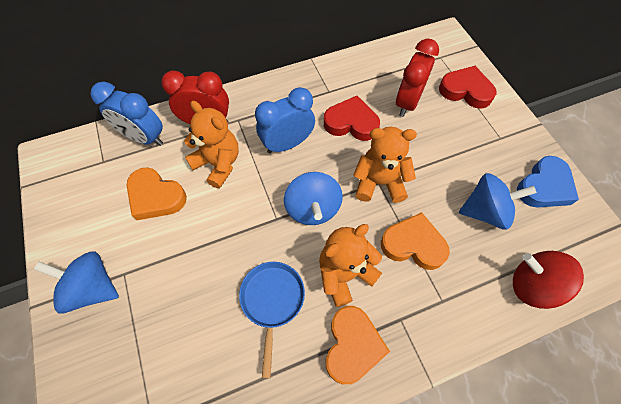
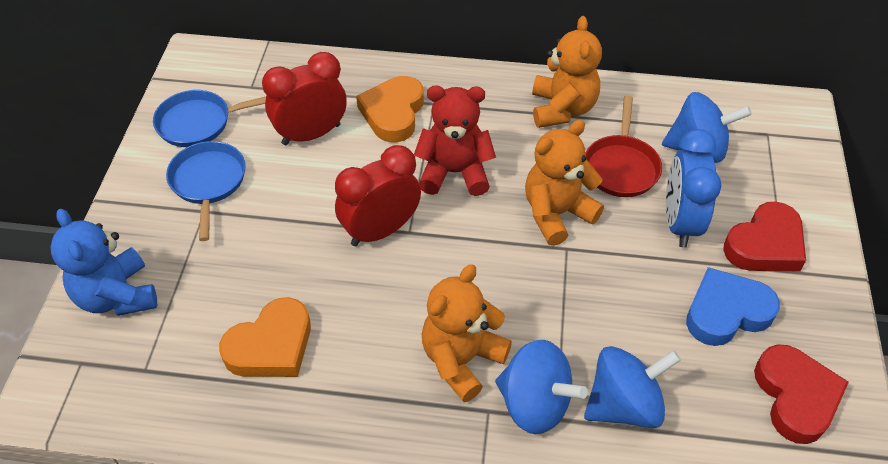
blue clock: 2 -> 1
blue pan: 1 -> 2
blue teddy bear: 0 -> 1
orange heart: 3 -> 2
red pan: 0 -> 1
red spinning top: 1 -> 0
red teddy bear: 0 -> 1

